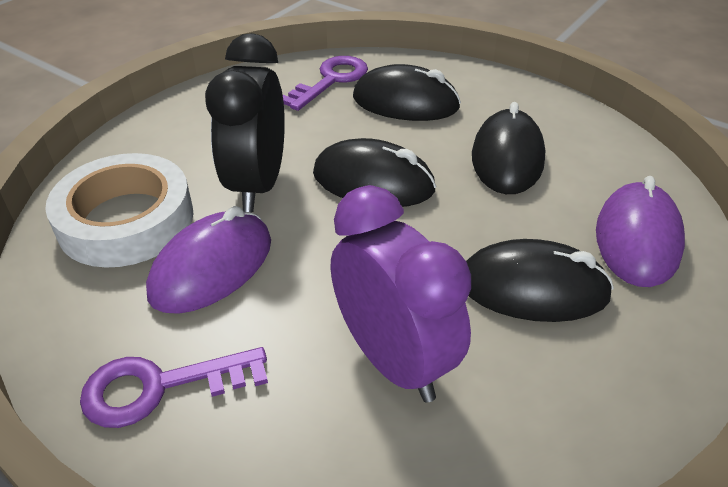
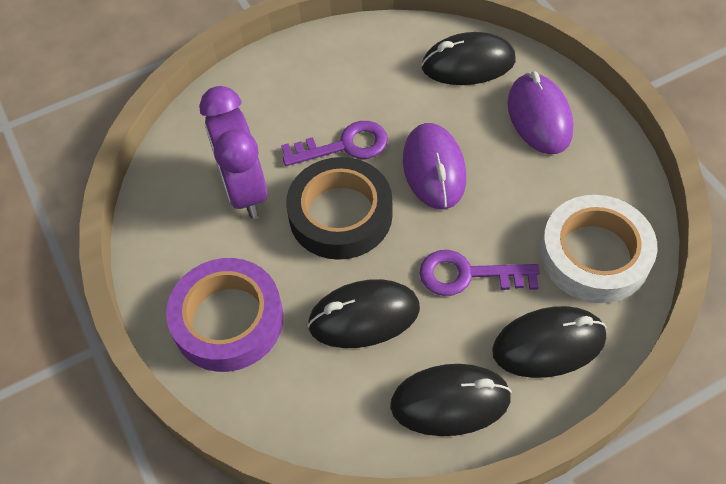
black clock: 1 -> 0
black tape: 0 -> 1
purple tape: 0 -> 1

